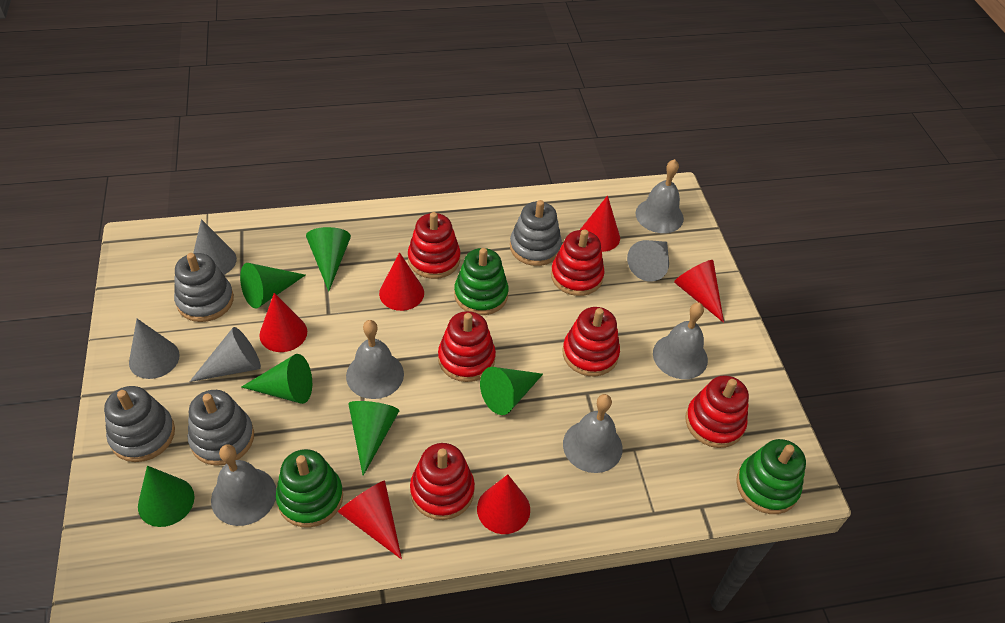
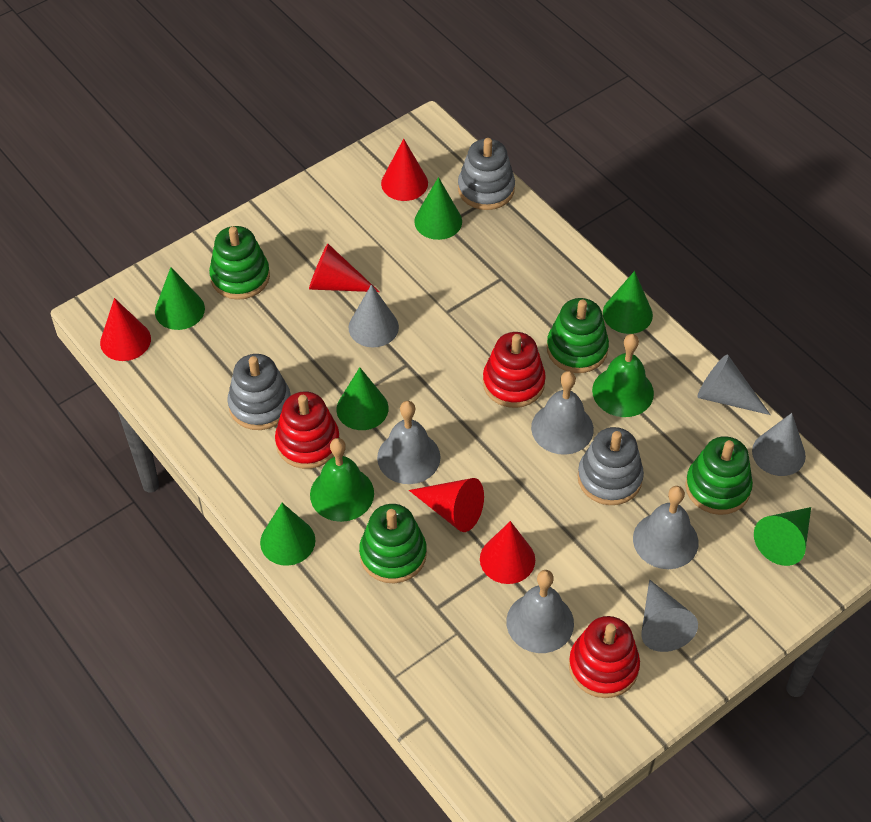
green bell: 0 -> 2
green stacking toy: 3 -> 4
grey bell: 5 -> 4
grey stacking toy: 4 -> 3
red cone: 6 -> 5
red stacking toy: 6 -> 3

